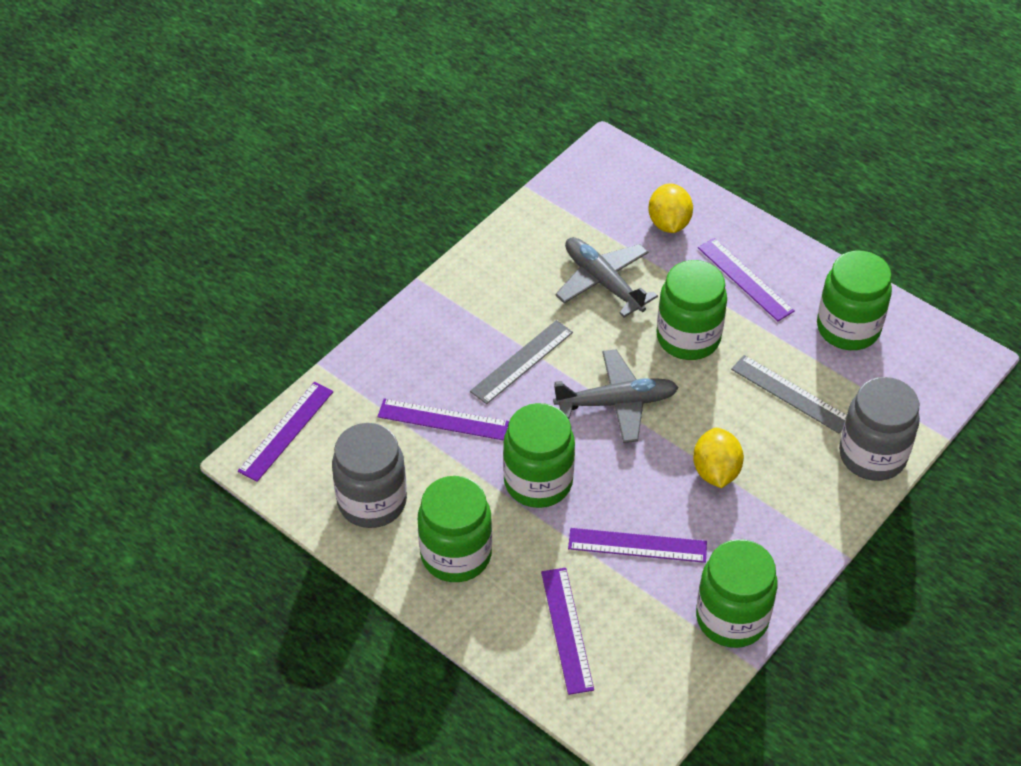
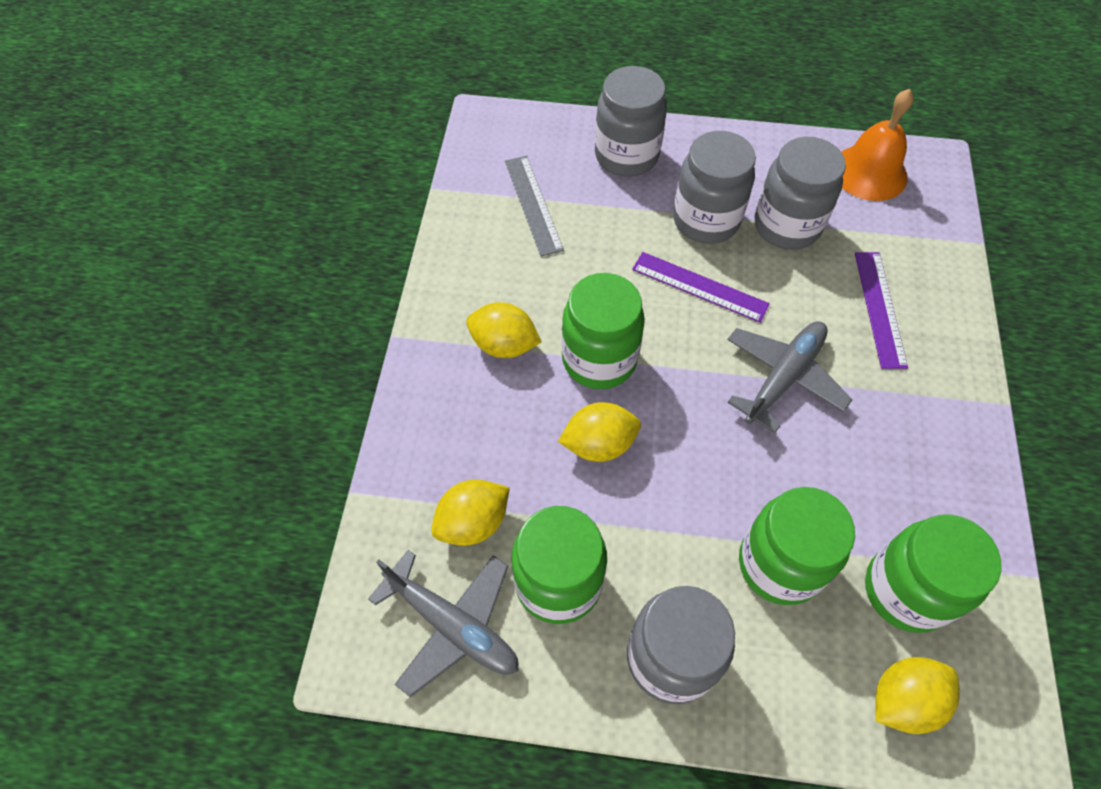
green jar: 5 -> 4
grey jar: 2 -> 4
grey ruler: 2 -> 1
orange bell: 0 -> 1
purple ruler: 5 -> 2
yellow lemon: 2 -> 4

